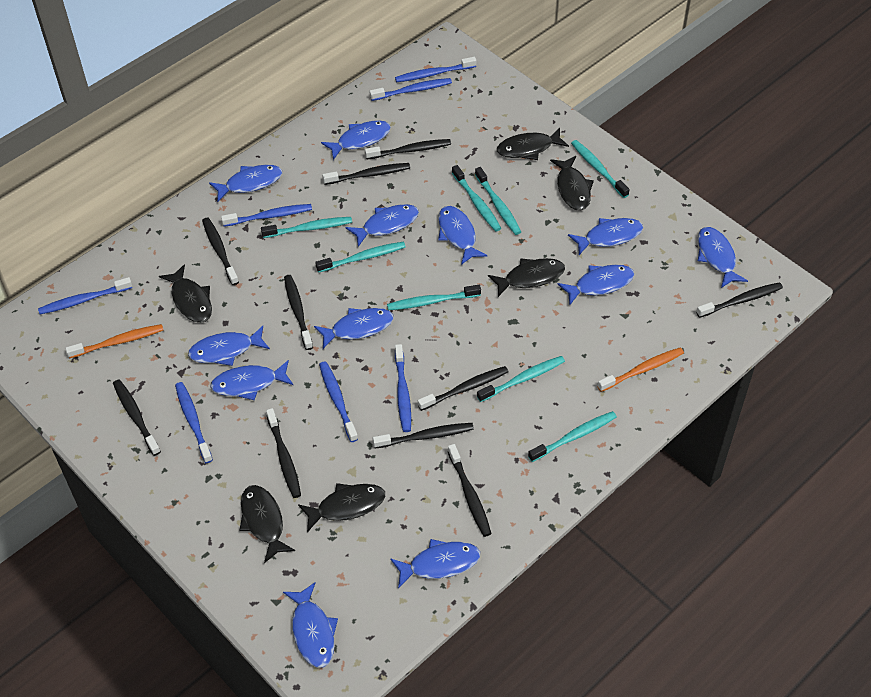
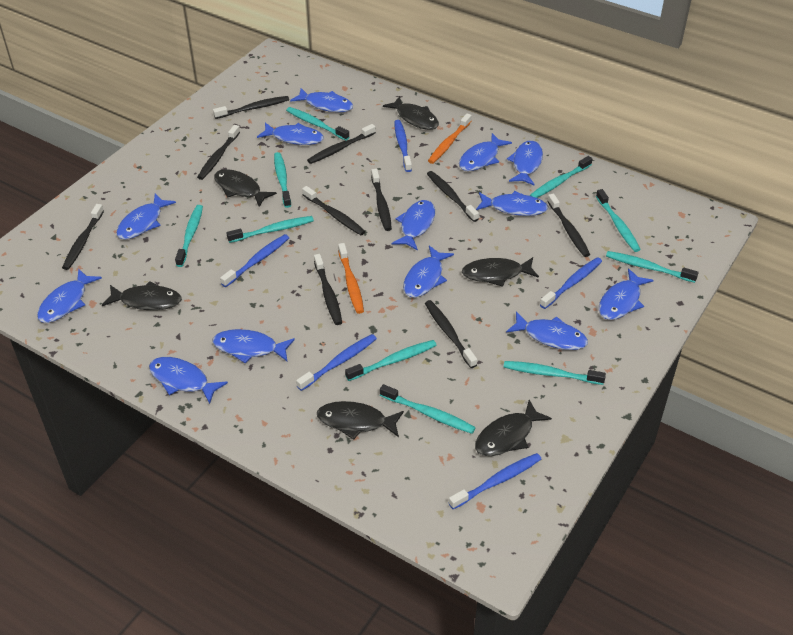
blue fish: 12 -> 13
blue toothbrush: 7 -> 5
turquoise toothbrush: 8 -> 10

